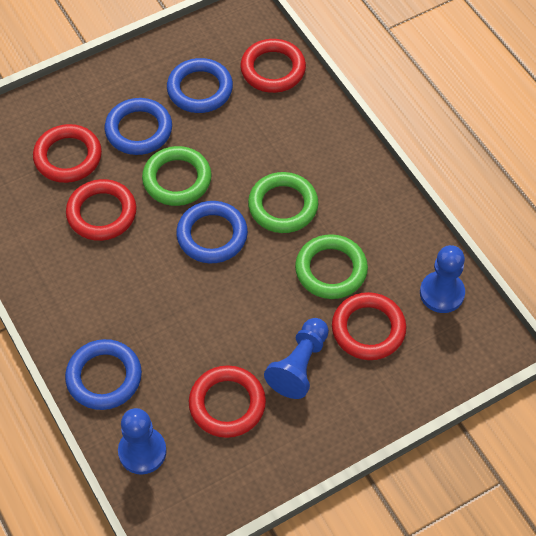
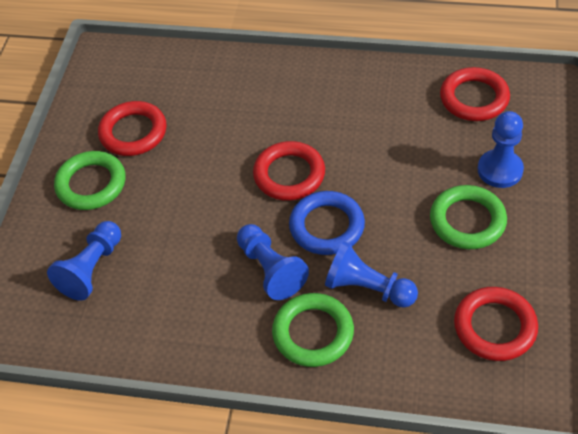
blue pawn: 3 -> 4
blue ring: 4 -> 1
red ring: 5 -> 4

